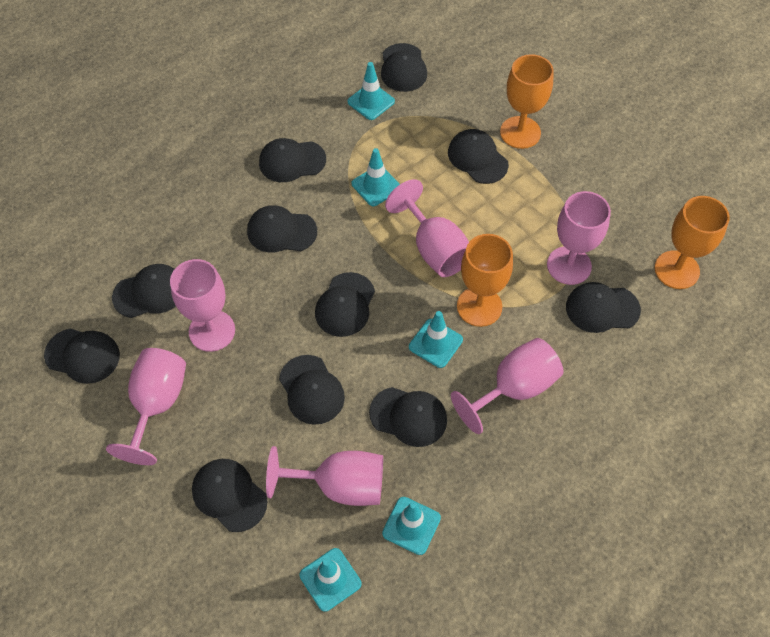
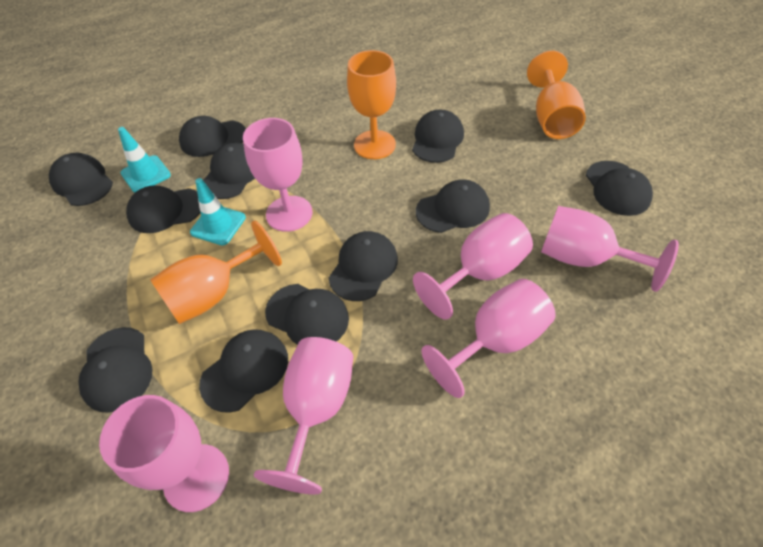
turquoise traffic cone: 5 -> 2

